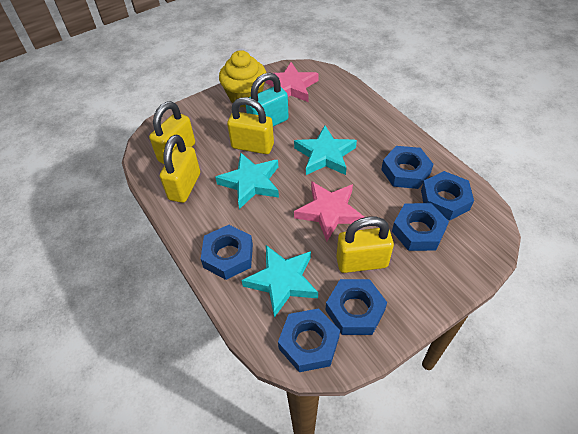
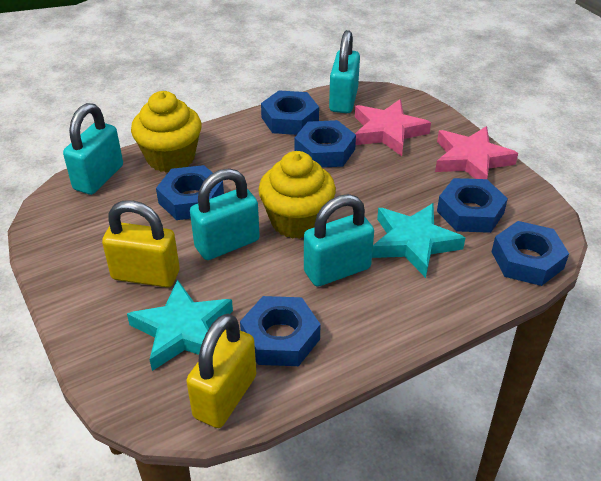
turquoise padlock: 1 -> 4
turquoise star: 3 -> 2
yellow cupcake: 1 -> 2
yellow padlock: 4 -> 2

